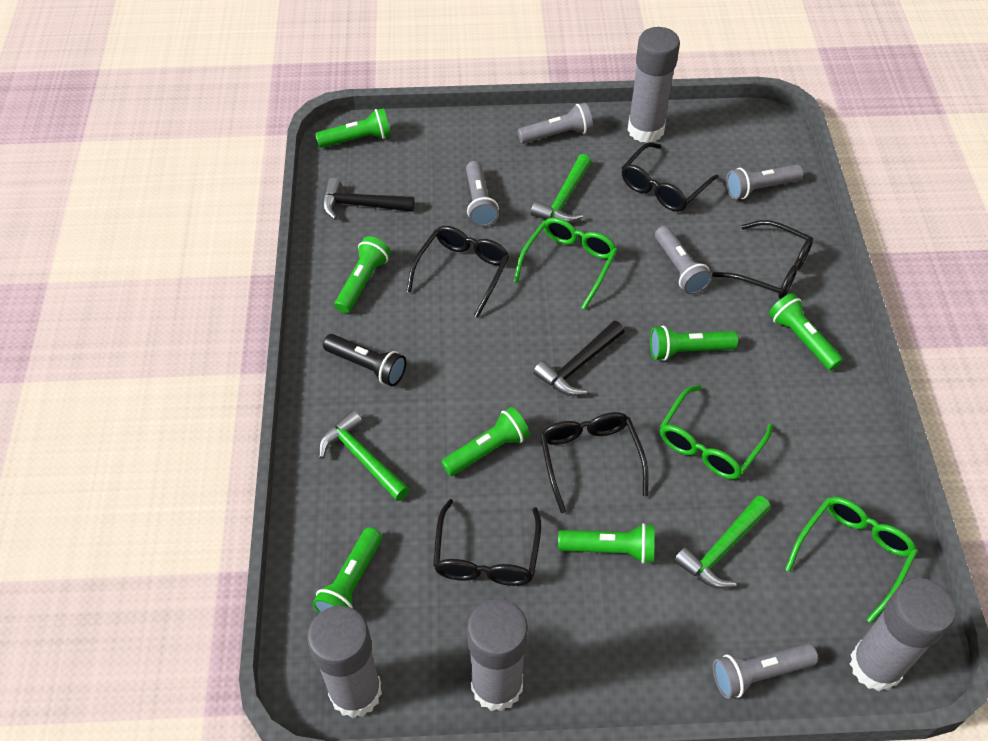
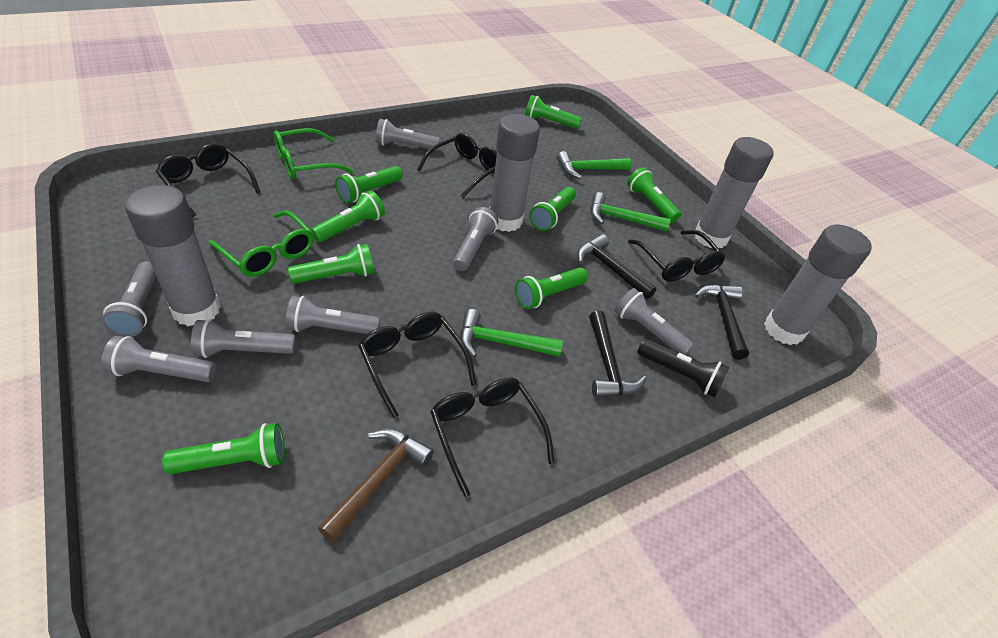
black hammer: 2 -> 3
brown hammer: 0 -> 1
green flashlight: 7 -> 8
green glasses: 3 -> 2
grey flashlight: 5 -> 7

